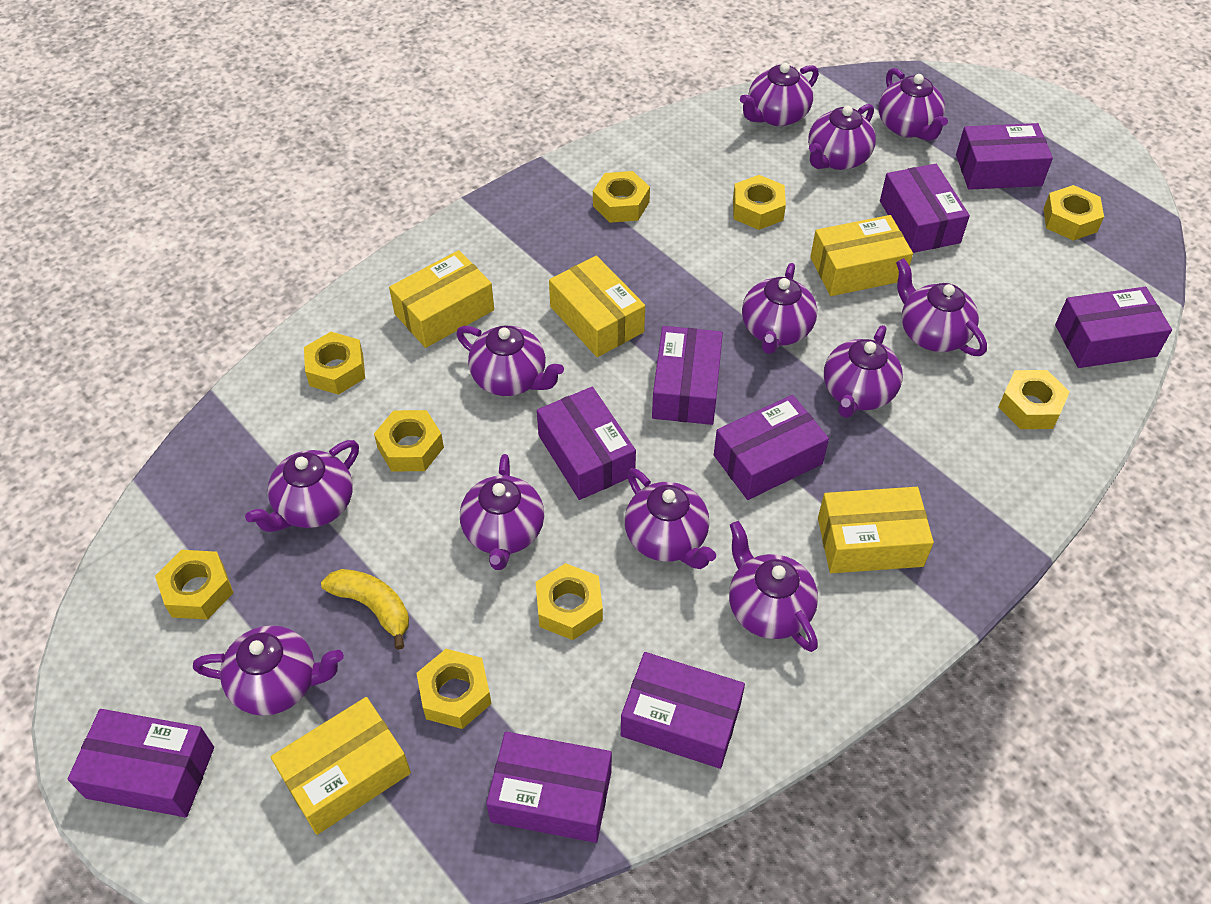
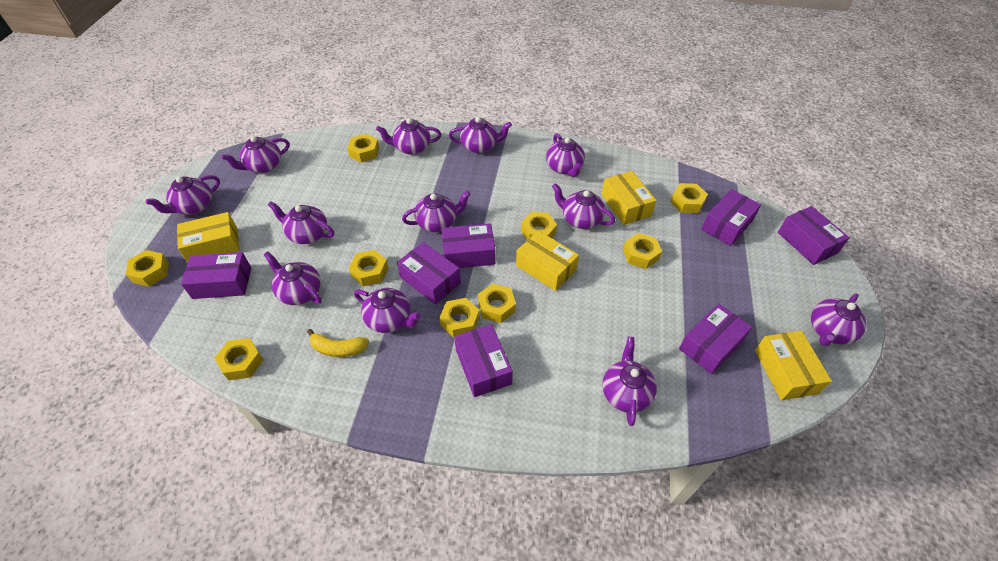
purple box: 9 -> 7
yellow box: 5 -> 4

